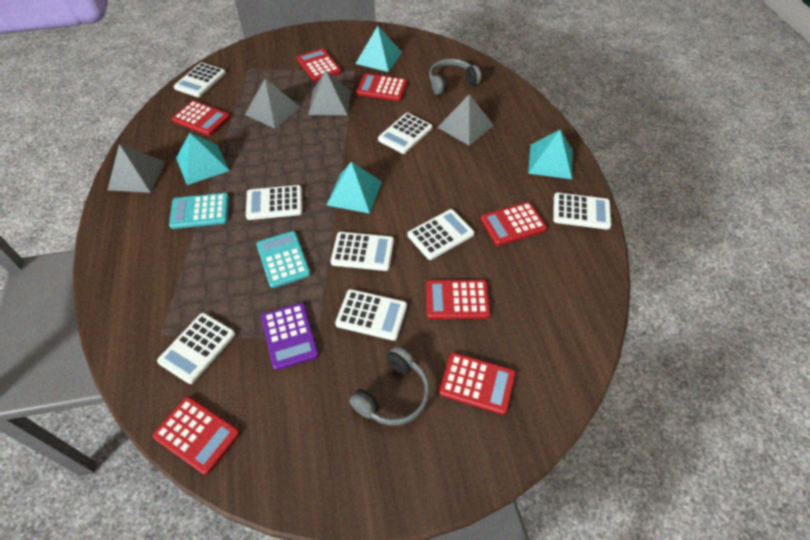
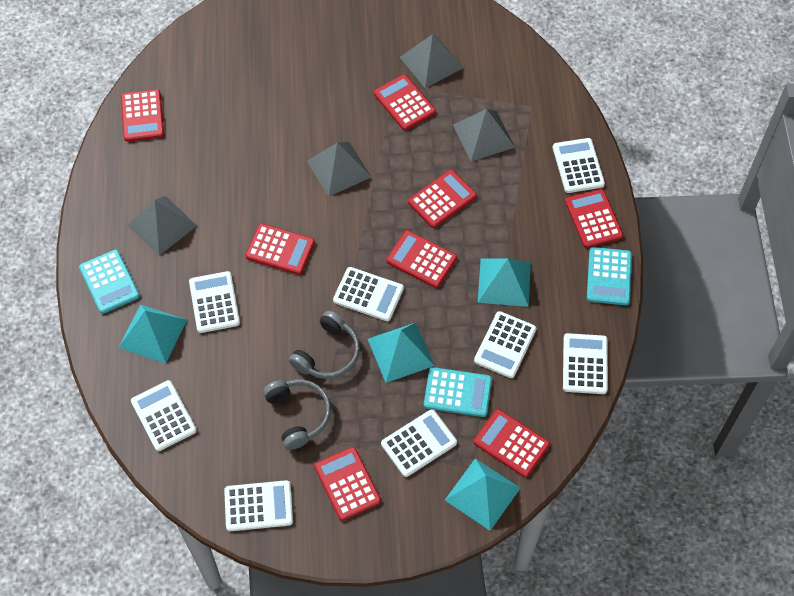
purple calculator: 1 -> 0
red calculator: 7 -> 8
turquoise calculator: 2 -> 3

